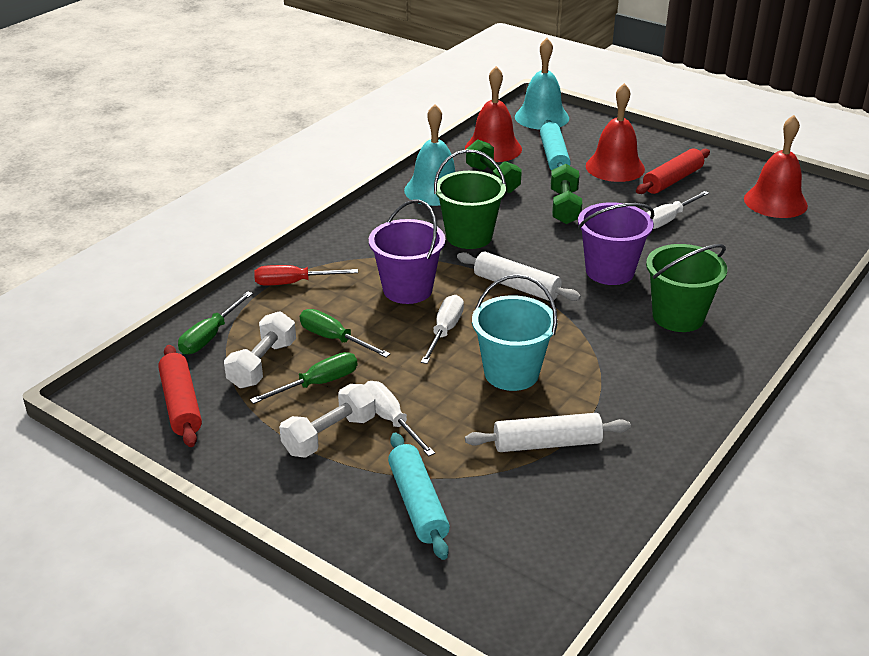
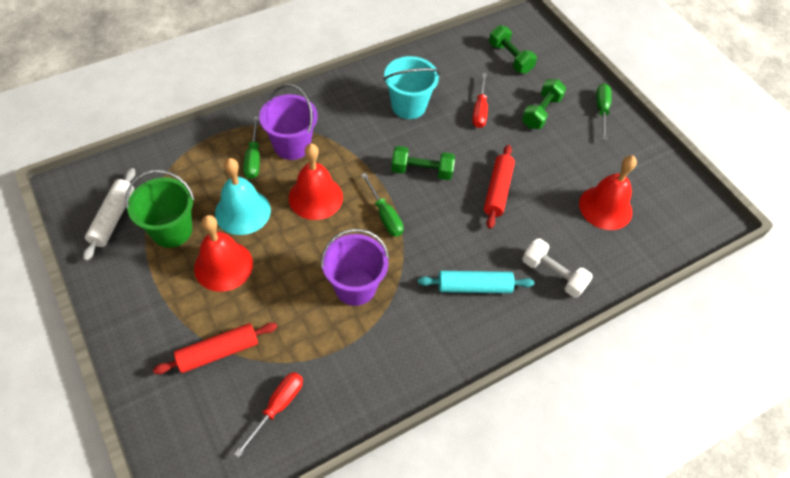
green bucket: 2 -> 1
green dumbbell: 2 -> 3
red screwdriver: 1 -> 2
turquoise bell: 2 -> 1
turquoise rolling pin: 2 -> 1
white dumbbell: 2 -> 1
white rolling pin: 2 -> 1
white screwdriver: 3 -> 0

